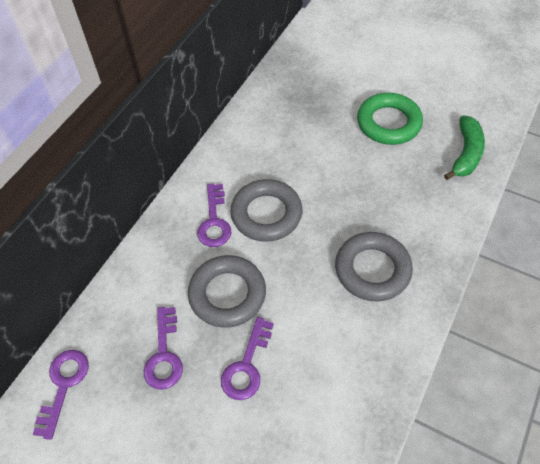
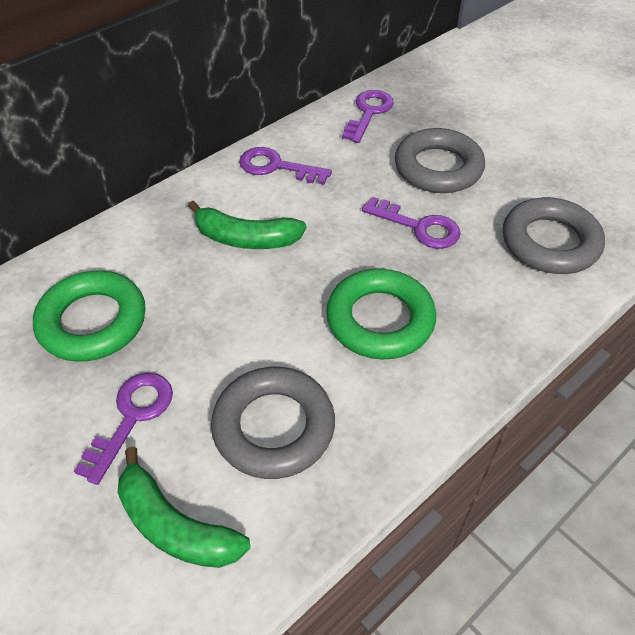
green banana: 1 -> 2
green ring: 1 -> 2

